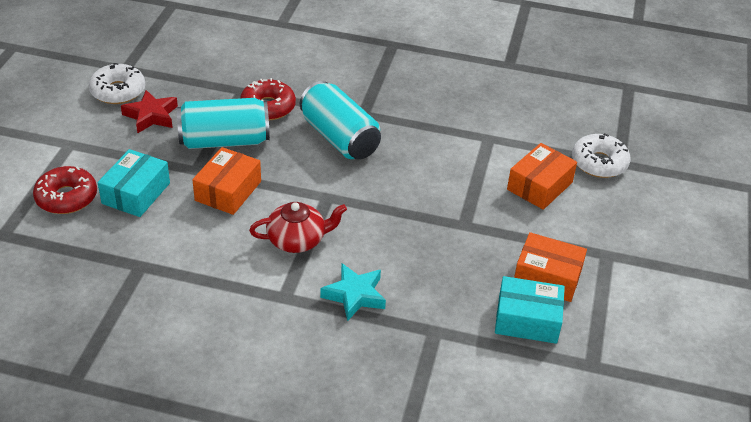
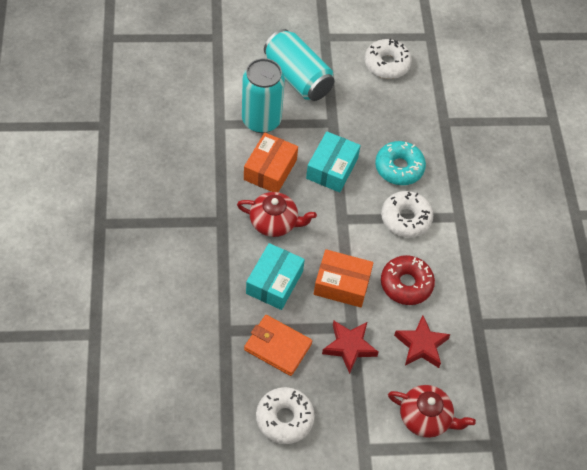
orange box: 3 -> 2
orange wallet: 0 -> 1
red donut: 2 -> 1
red star: 1 -> 2
red teapot: 1 -> 2
turquoise donut: 0 -> 1
turquoise star: 1 -> 0
white donut: 2 -> 3

